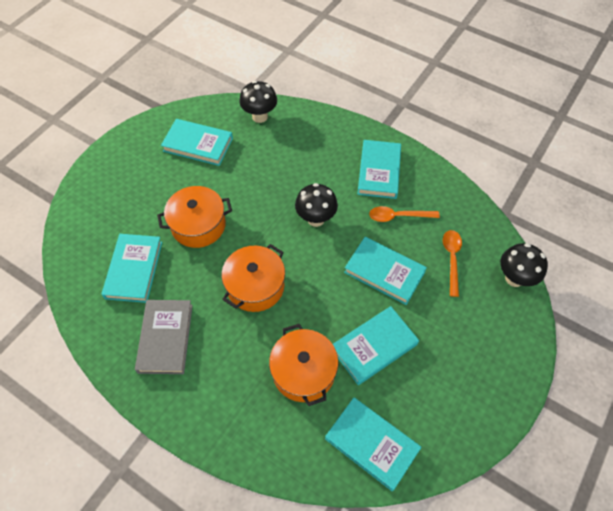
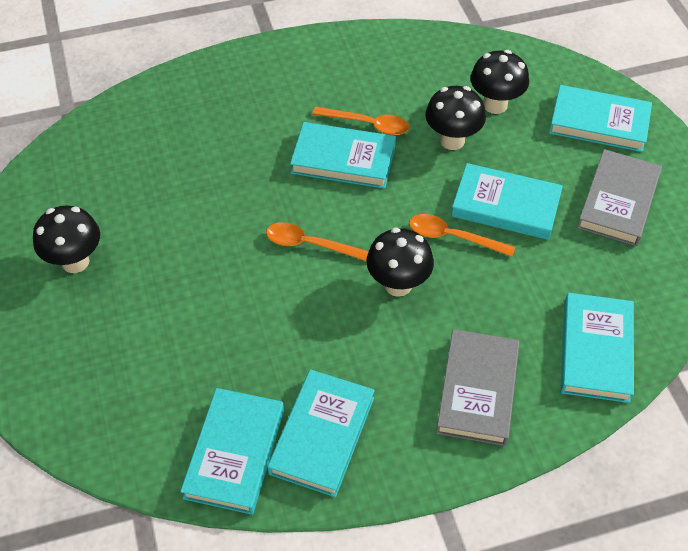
black mushroom: 3 -> 4
grey book: 1 -> 2
orange pot: 3 -> 0
orange spoon: 2 -> 3

